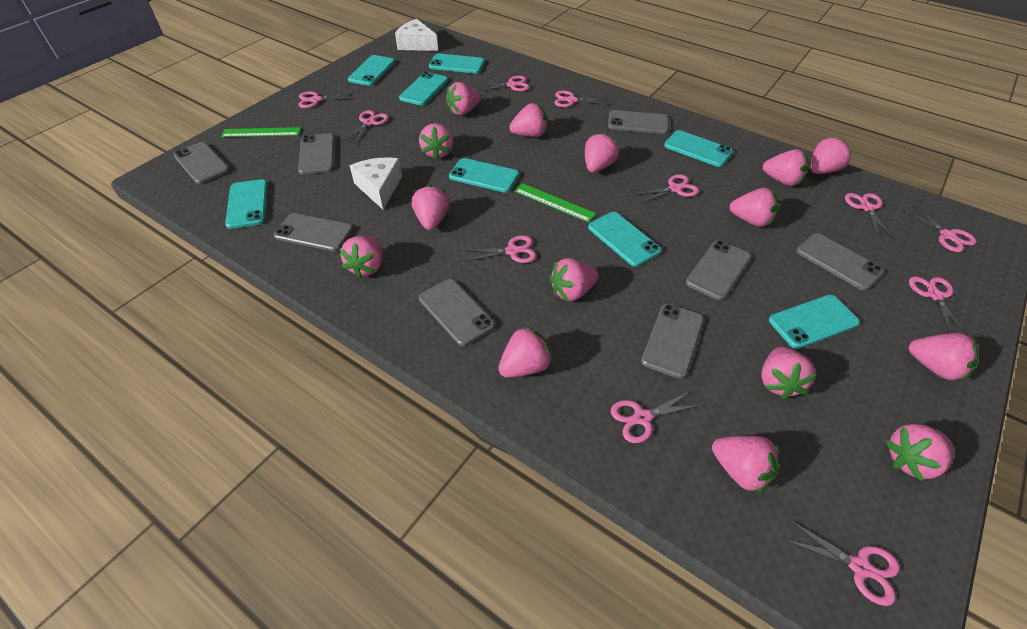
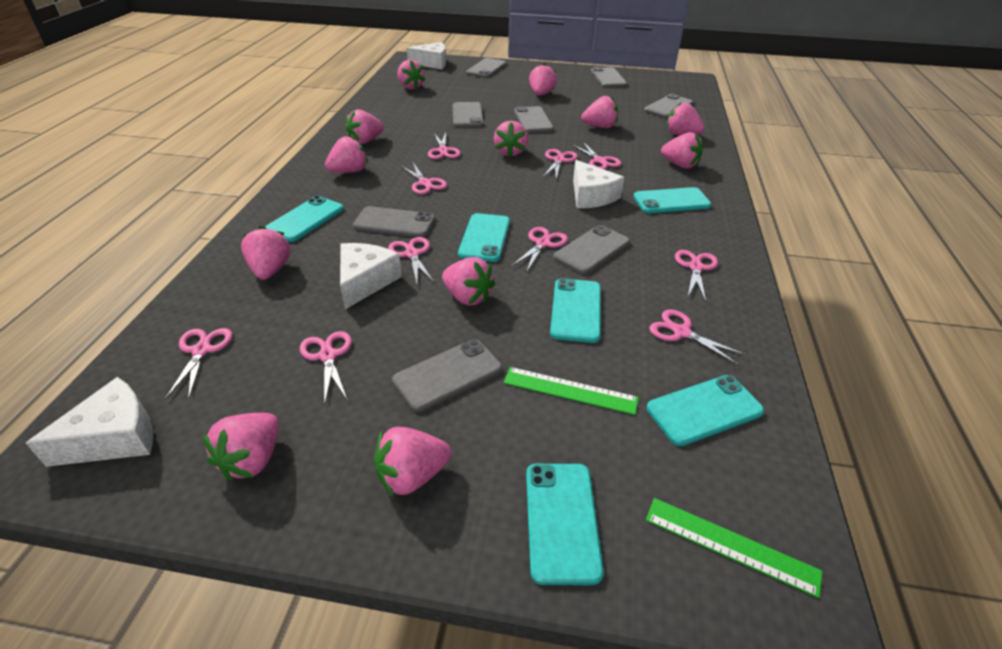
pink scissors: 11 -> 10
pink strawberry: 15 -> 12
turquoise phone: 8 -> 6
white cheese: 2 -> 4

